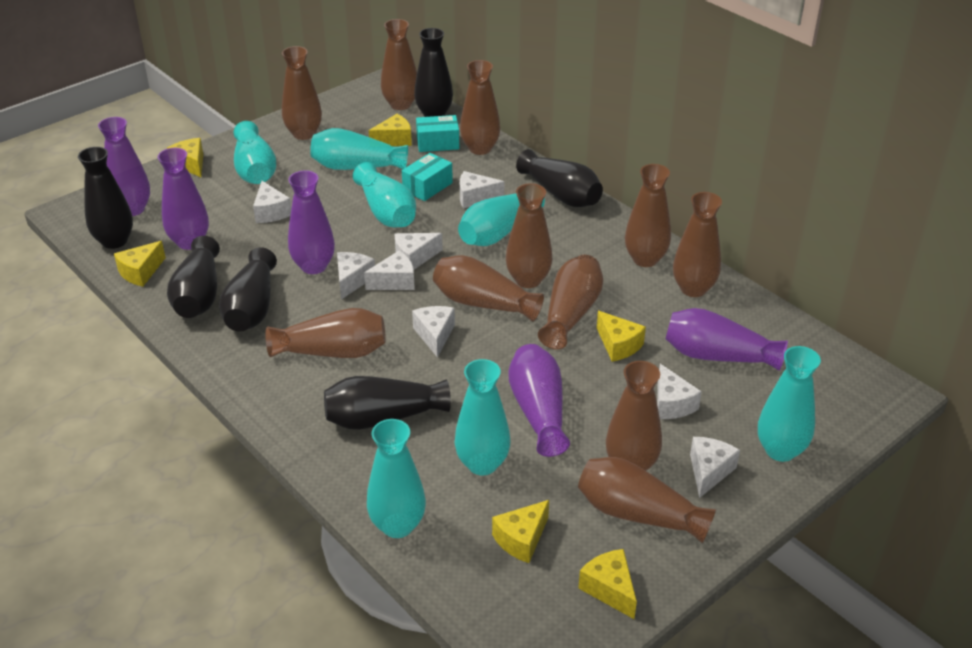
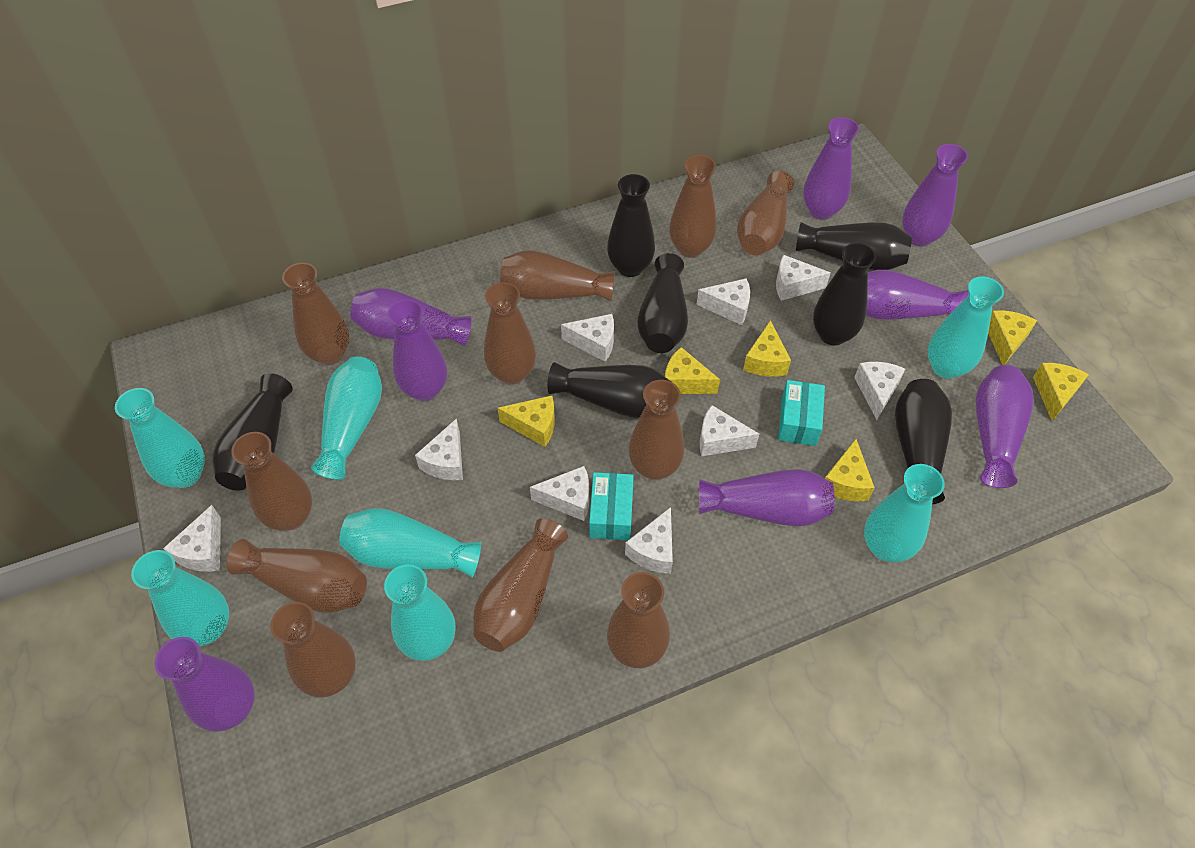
black vase: 6 -> 7
purple vase: 5 -> 8
white cheese: 8 -> 9

